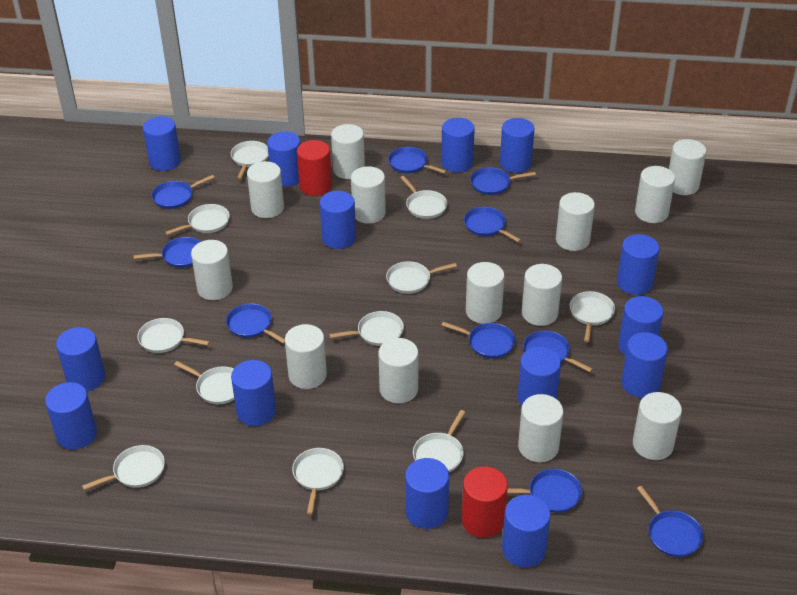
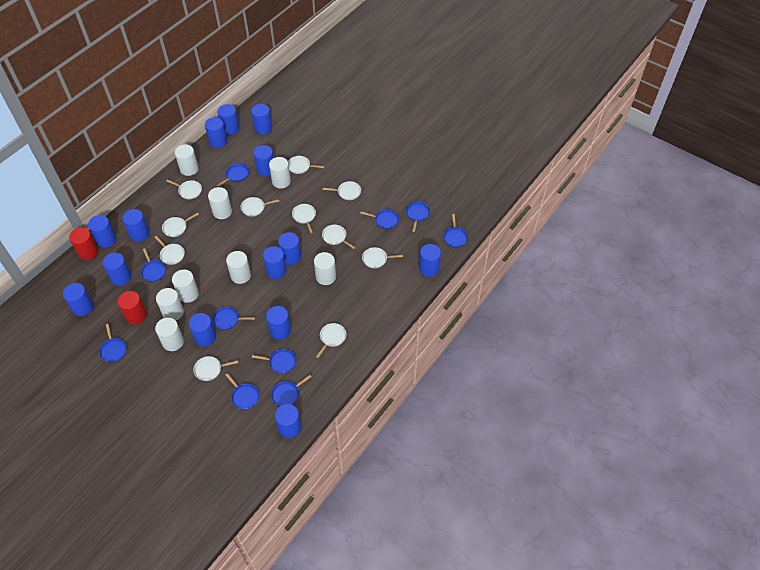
white cylinder: 13 -> 8

